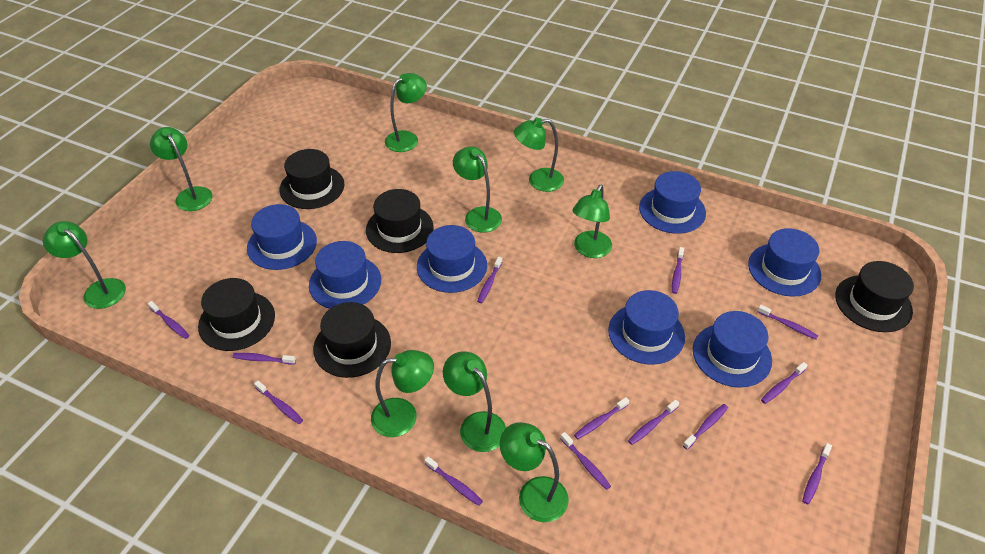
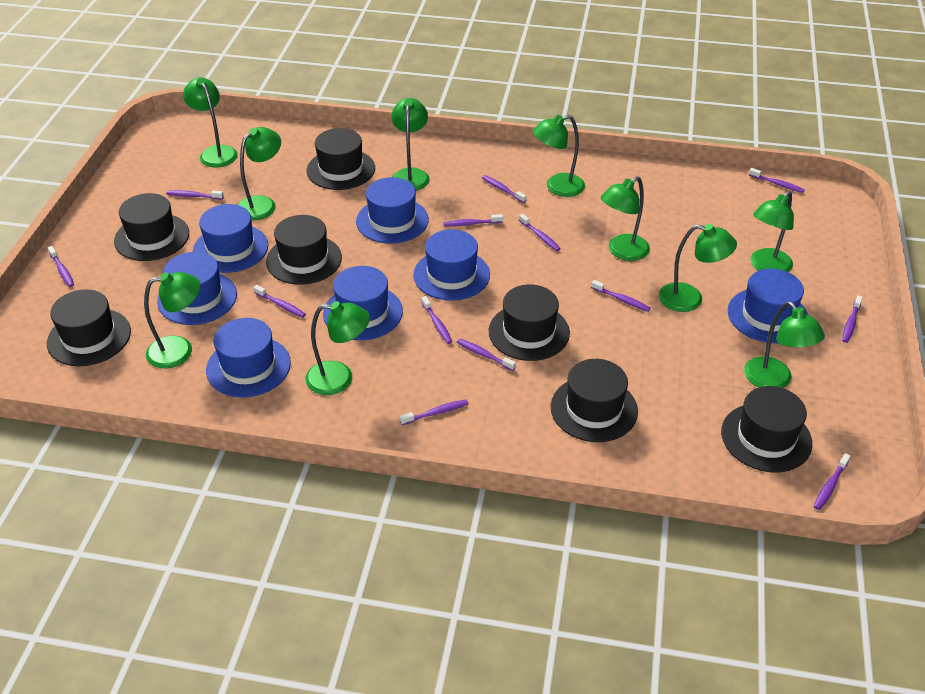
black hat: 5 -> 7
green lamp: 9 -> 10

